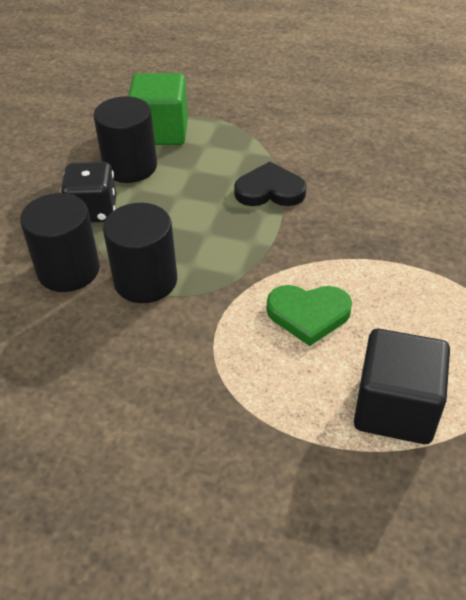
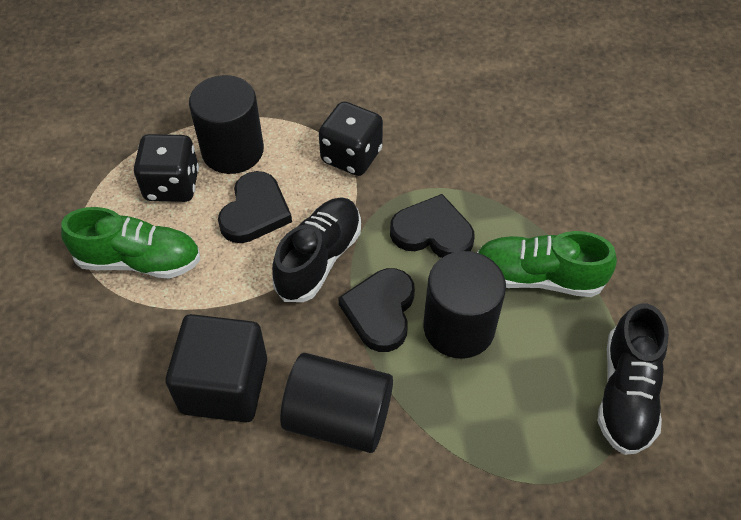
black dice: 1 -> 2
black heart: 1 -> 3
black shoe: 0 -> 2
green cube: 1 -> 0
green heart: 1 -> 0
green shoe: 0 -> 2

